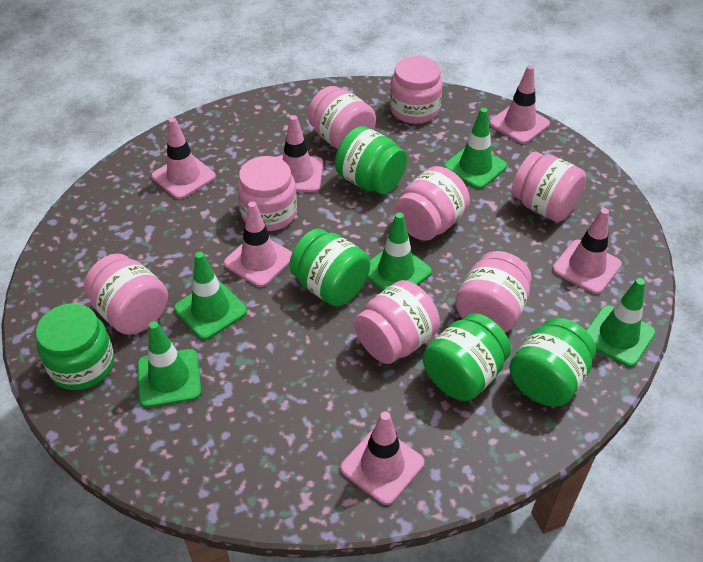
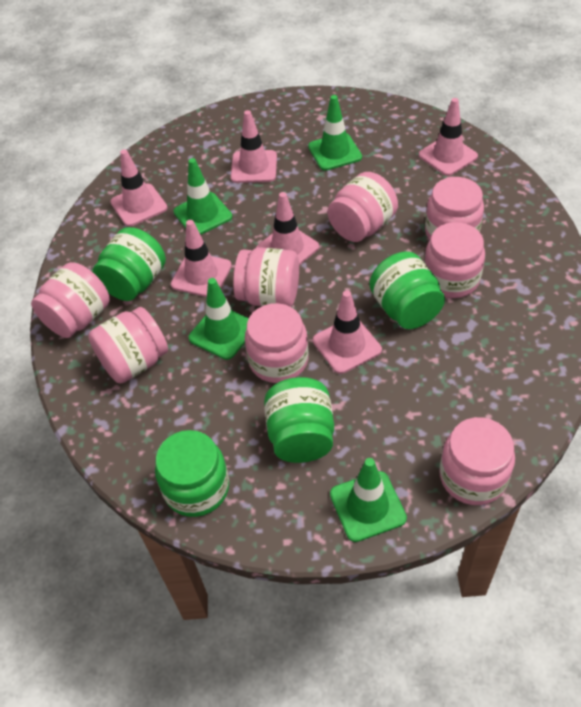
green jar: 5 -> 4
green traffic cone: 5 -> 4

